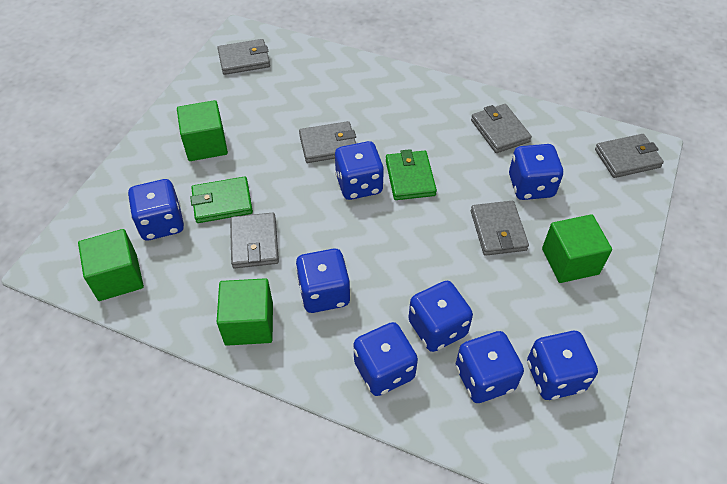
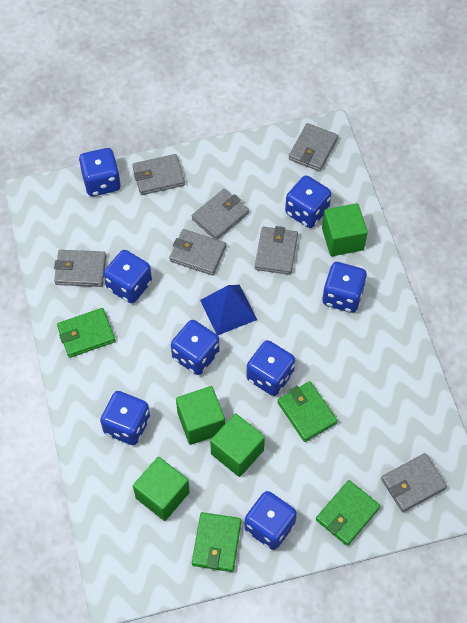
blue pyramid: 0 -> 1
green wallet: 2 -> 4
grey wallet: 6 -> 7

